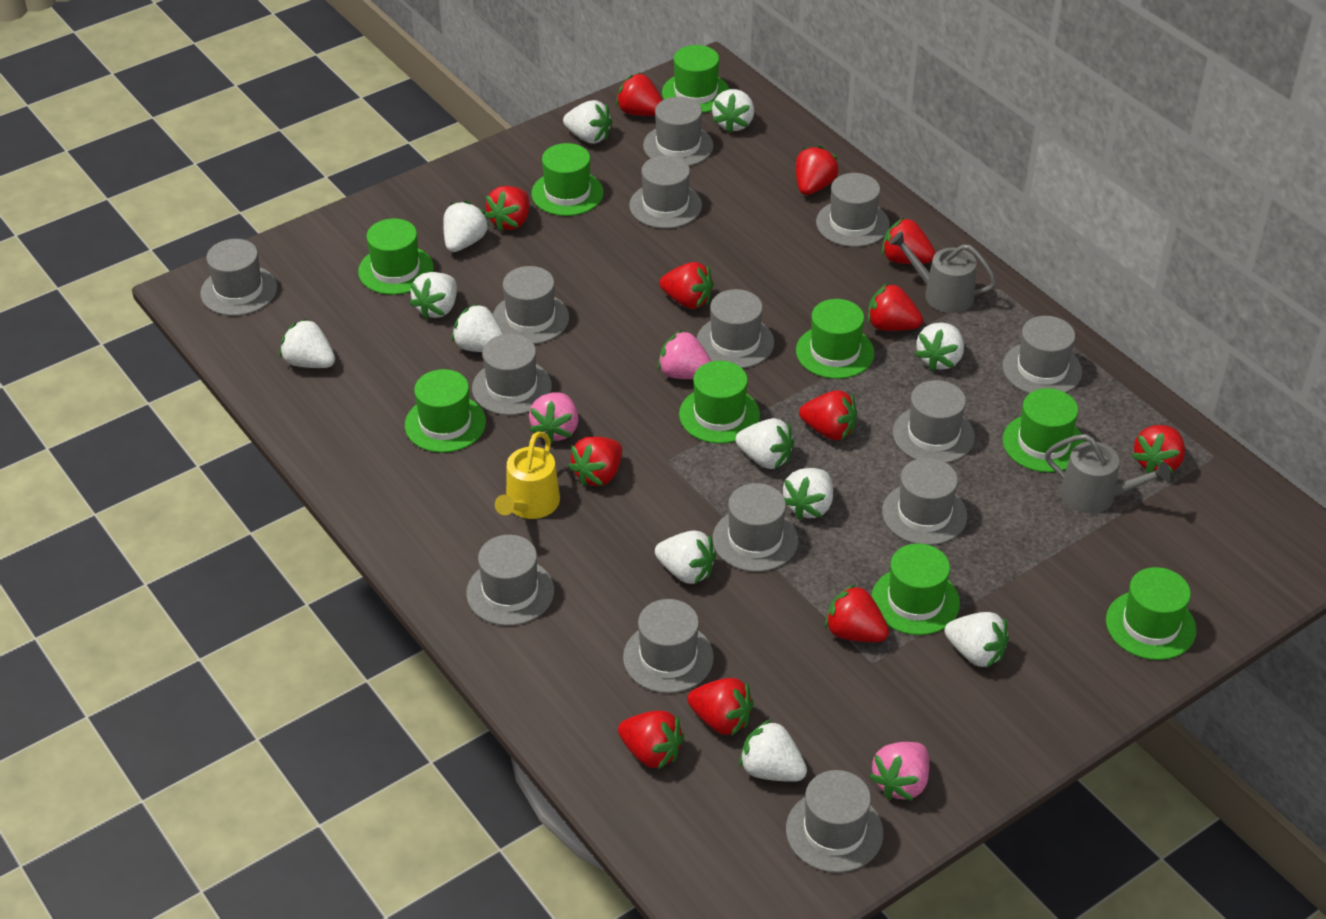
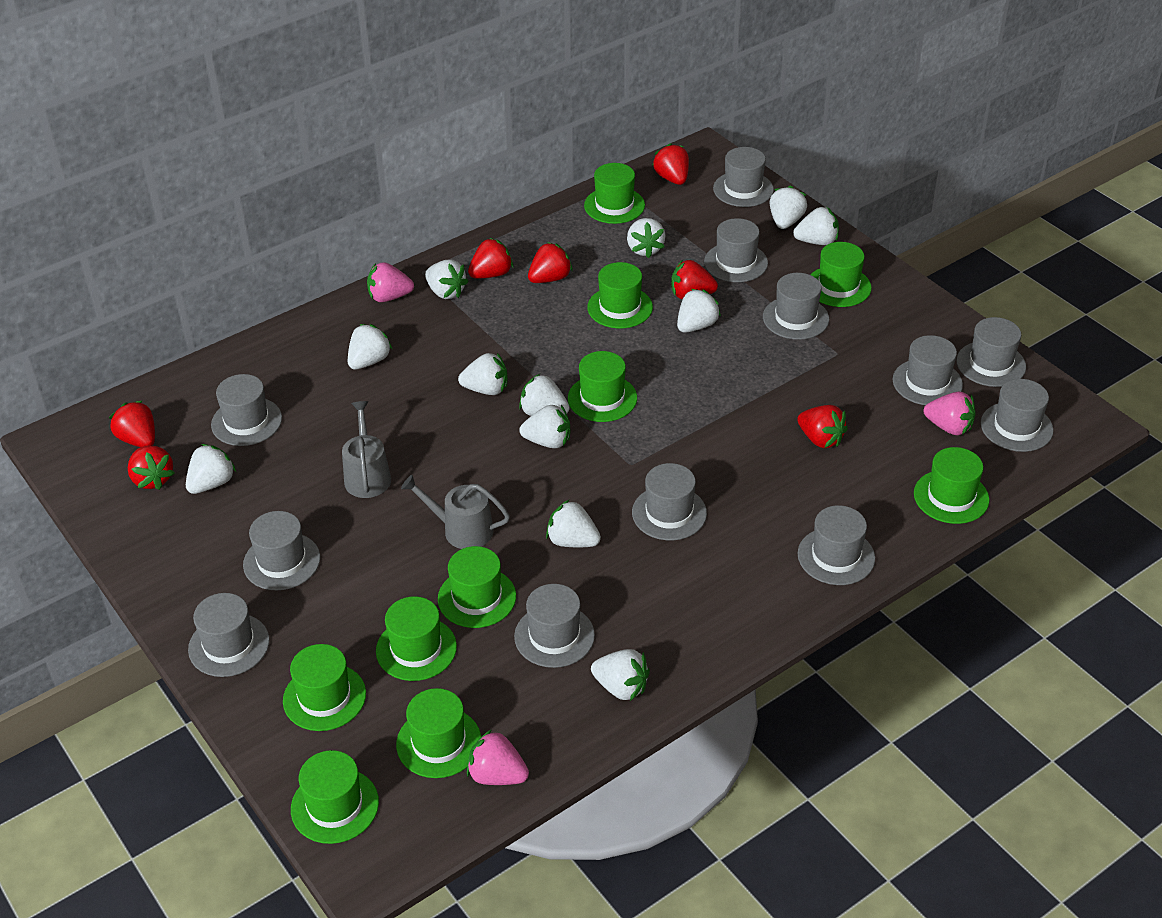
green hat: 9 -> 10
grey hat: 14 -> 12
red strawberry: 12 -> 7
yellow watering can: 1 -> 0

